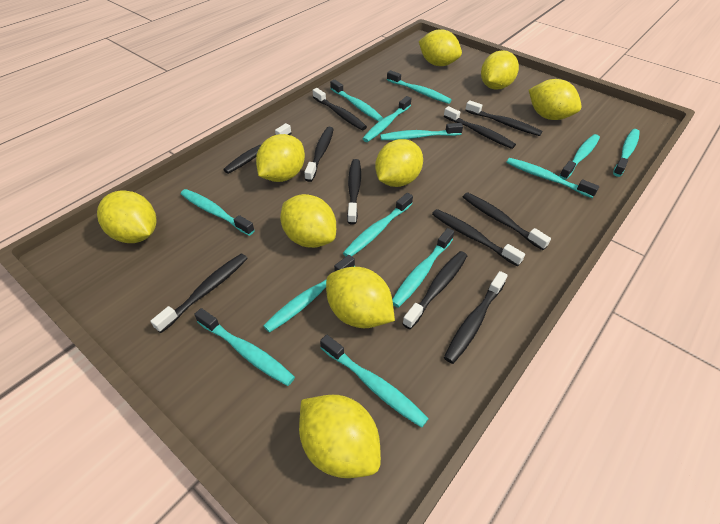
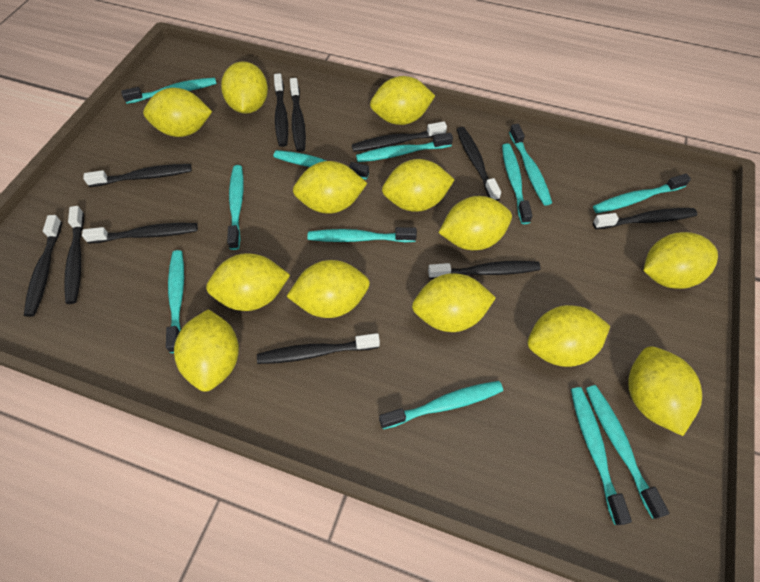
turquoise toothbrush: 13 -> 12
yellow lemon: 9 -> 13

